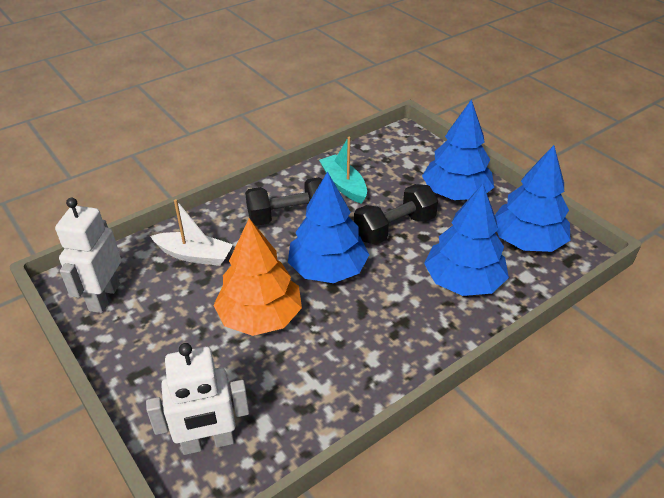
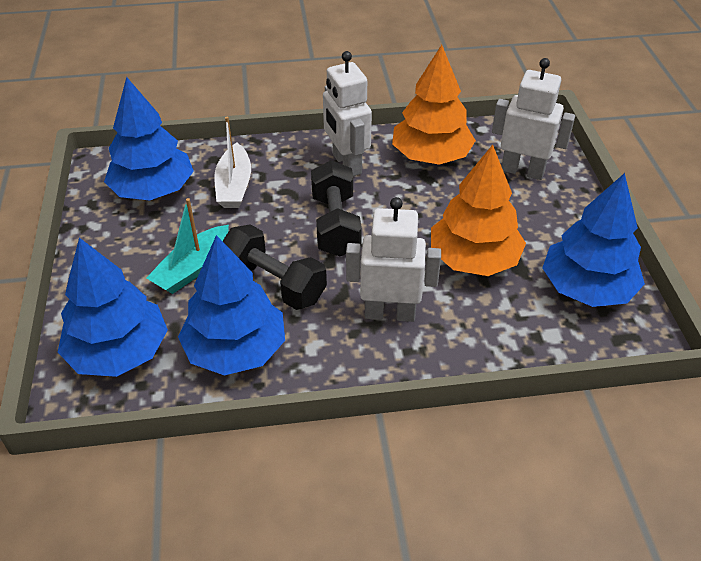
orange tree: 1 -> 2
white robot: 2 -> 3

